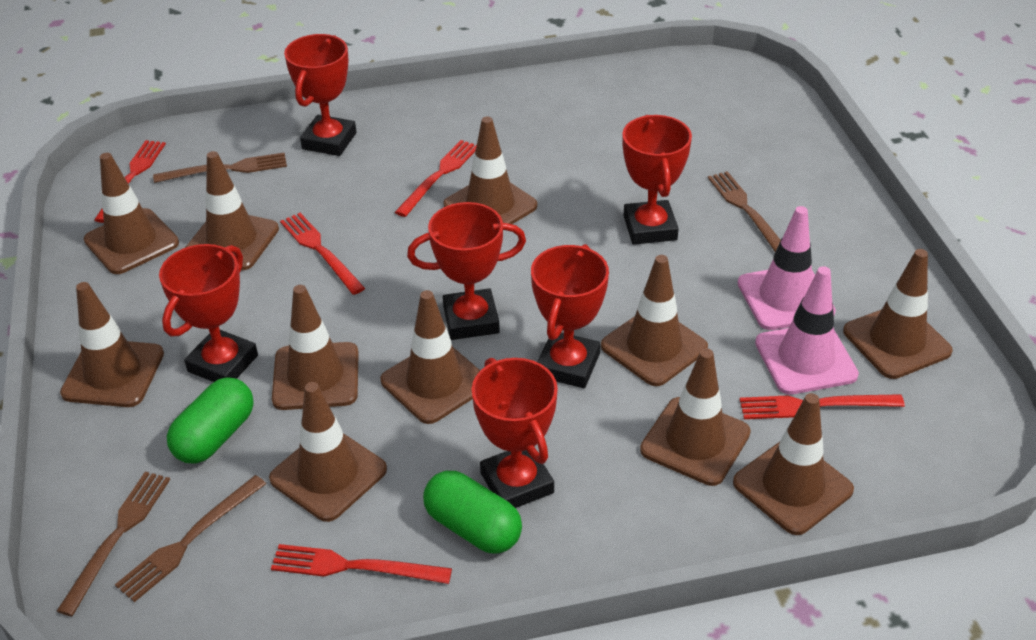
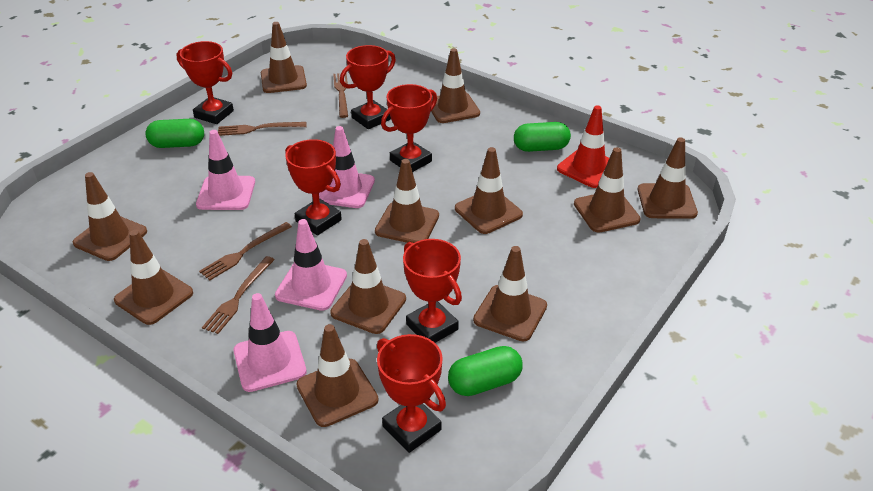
green capsule: 2 -> 3
pink traffic cone: 2 -> 4
red fork: 5 -> 0
red traffic cone: 0 -> 1

